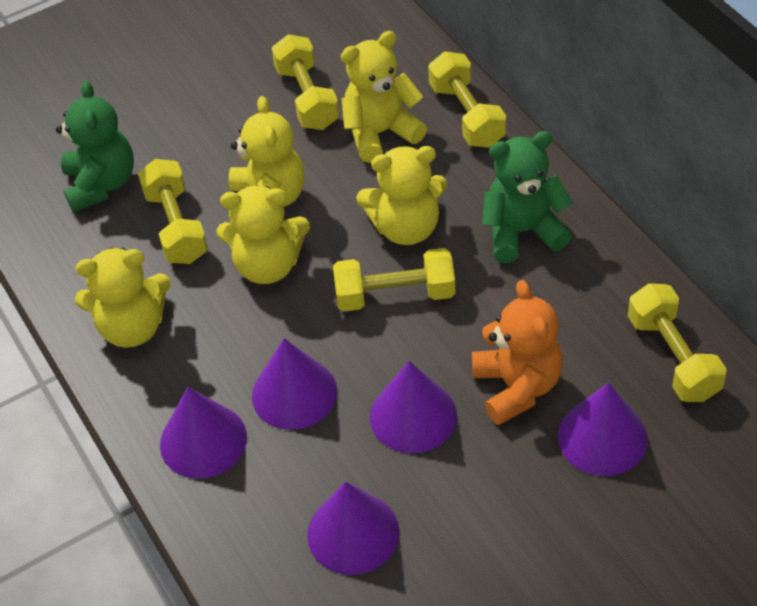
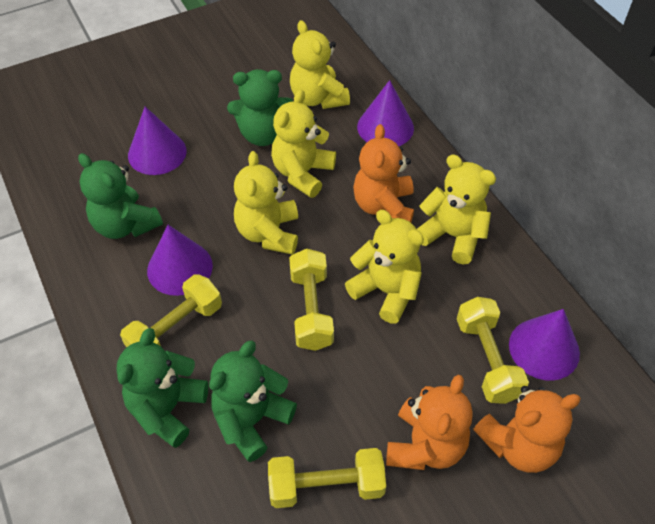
green teddy bear: 2 -> 4
orange teddy bear: 1 -> 3
purple cone: 5 -> 4
yellow dumbbell: 5 -> 4

